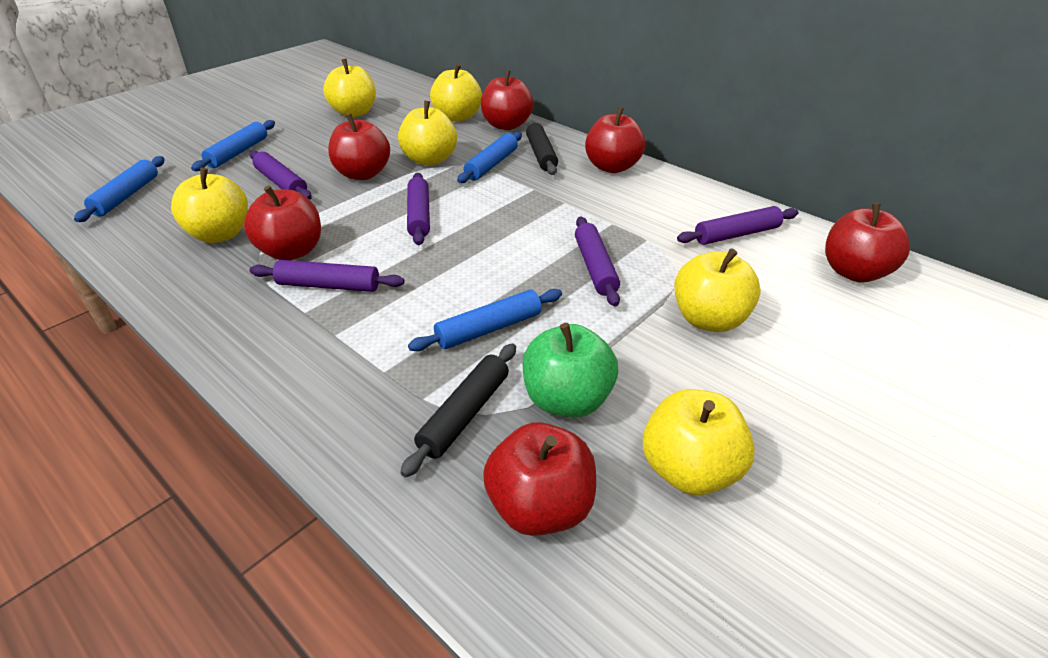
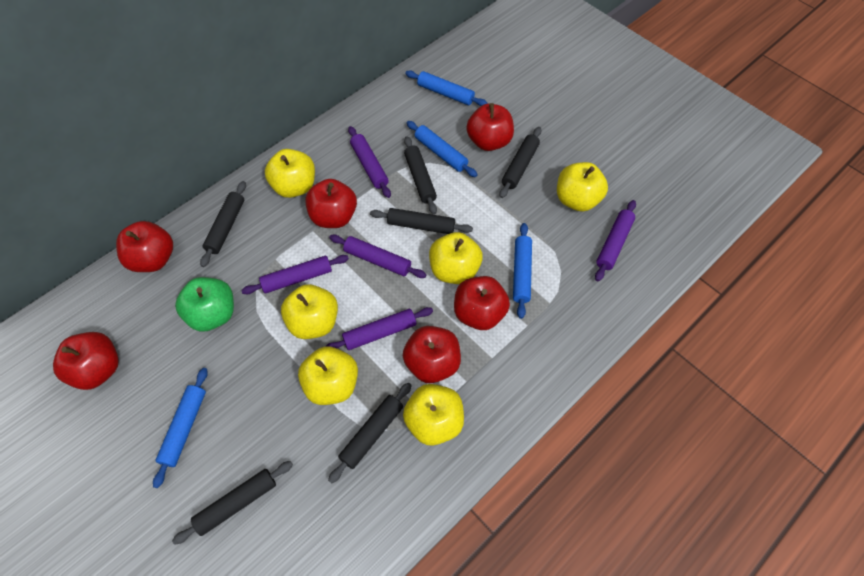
black rolling pin: 2 -> 6

